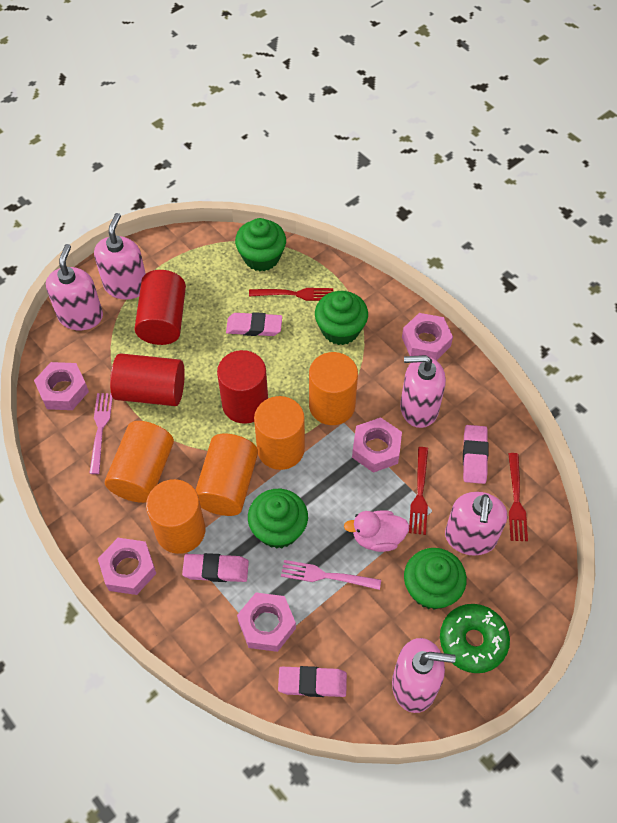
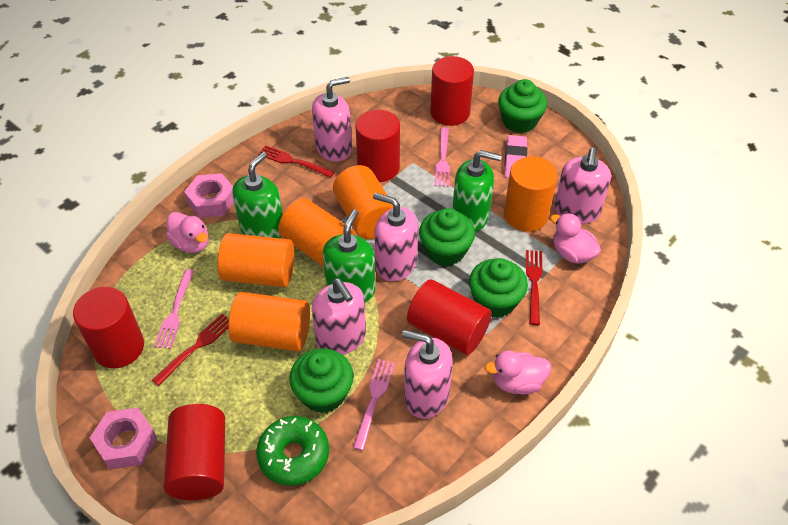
green soap dispenser: 0 -> 3
pink duck: 1 -> 3
pink eraser: 4 -> 1
pink fork: 2 -> 3
pink nut: 5 -> 2
red cylinder: 3 -> 5

